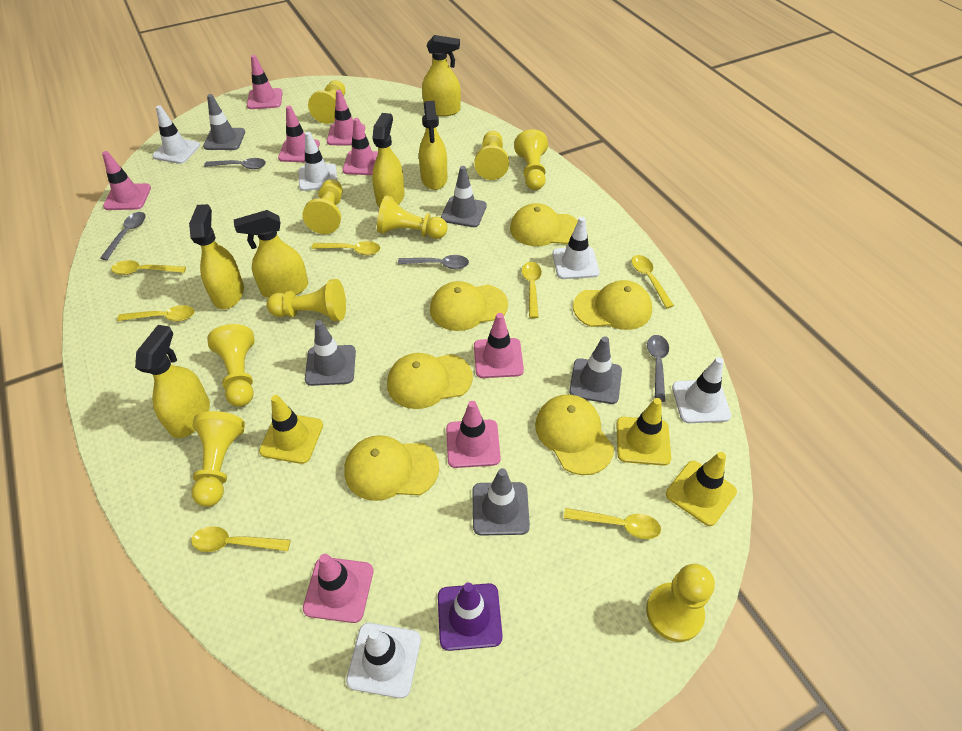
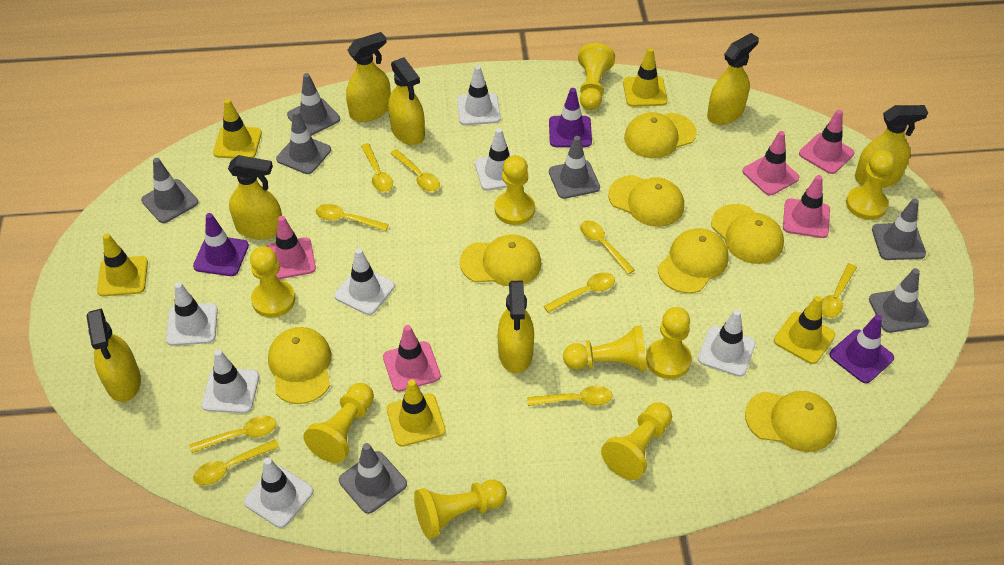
grey spoon: 4 -> 0
grey traffic cone: 5 -> 7
pink traffic cone: 8 -> 5
purple traffic cone: 1 -> 3
white traffic cone: 5 -> 7
yellow cap: 6 -> 7
yellow spoon: 7 -> 9
yellow spray bottle: 6 -> 7
yellow traffic cone: 3 -> 5

